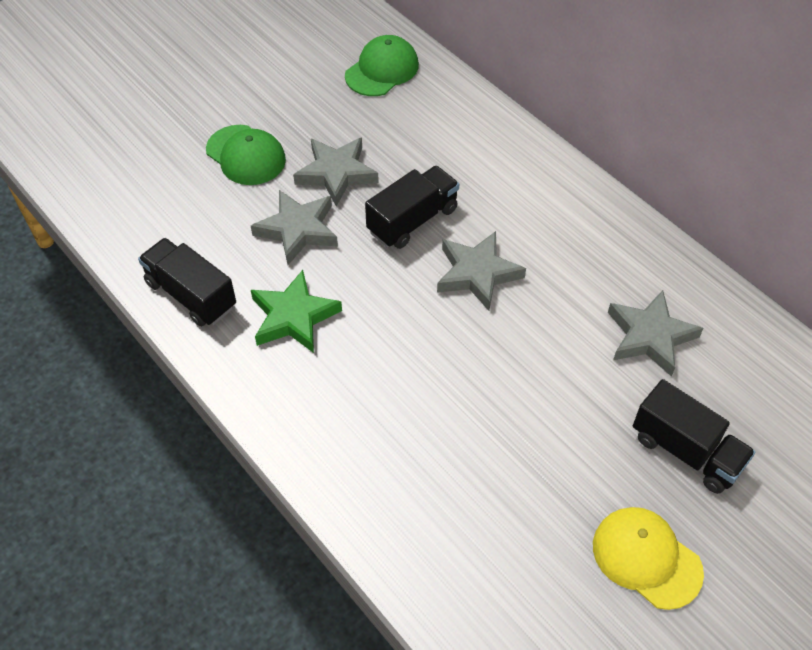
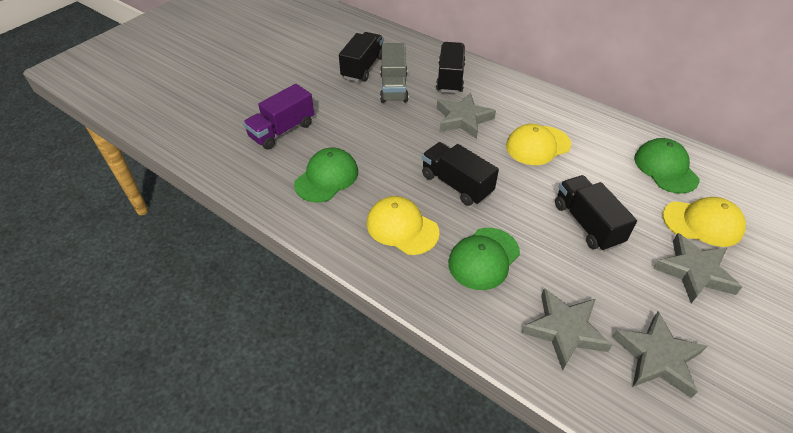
black truck: 3 -> 4
green cap: 2 -> 3
green star: 1 -> 0
grey truck: 0 -> 1
purple truck: 0 -> 1
yellow cap: 1 -> 3

